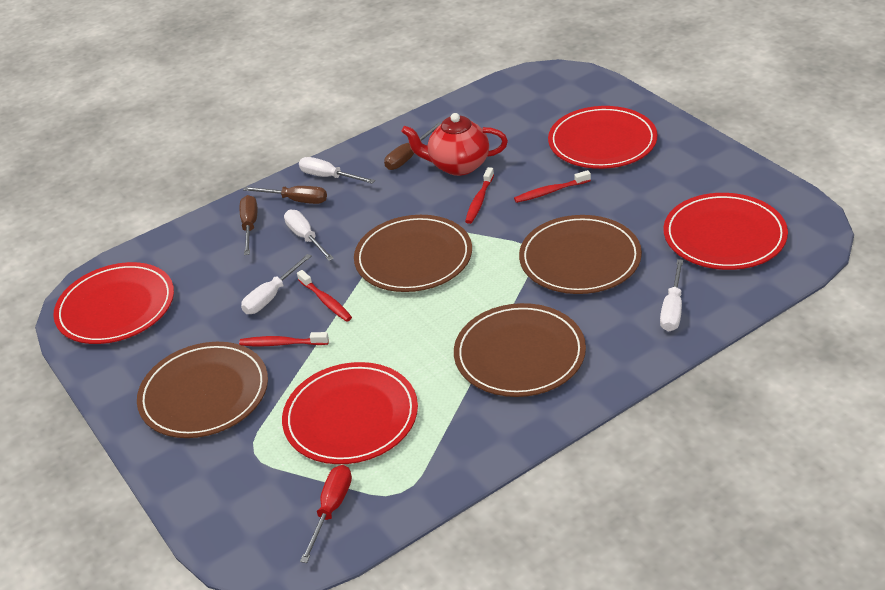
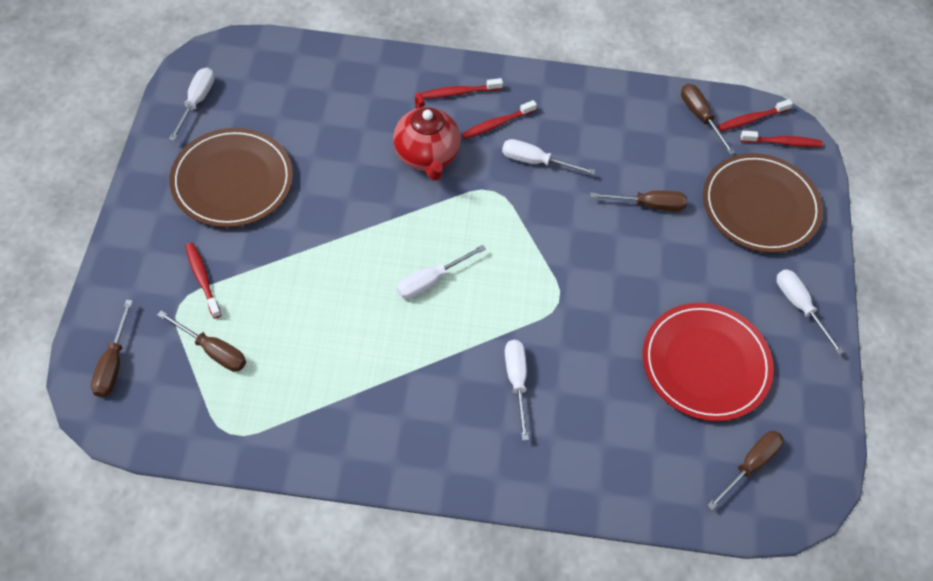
brown plate: 4 -> 2
brown screwdriver: 3 -> 5
red plate: 4 -> 1
red screwdriver: 1 -> 0
red toothbrush: 4 -> 5
white screwdriver: 4 -> 5

